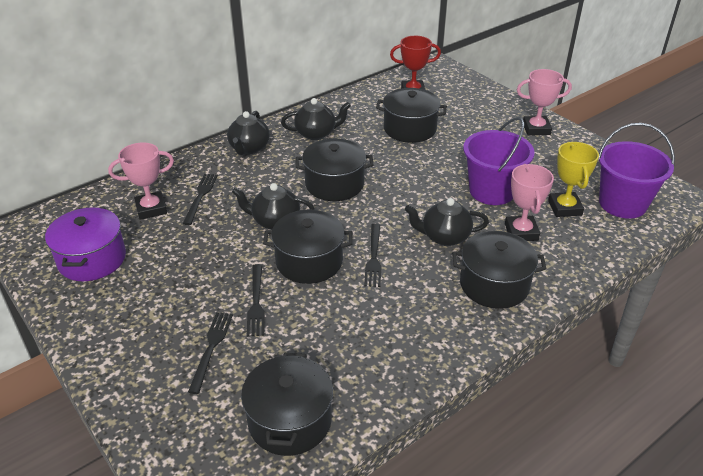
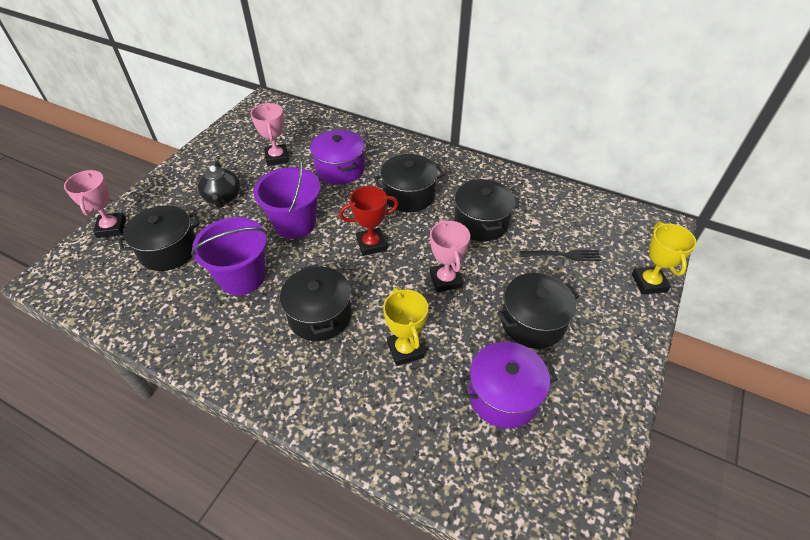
black fork: 4 -> 1
black teapot: 4 -> 1
purple pot: 1 -> 2
yellow trophy: 1 -> 2

